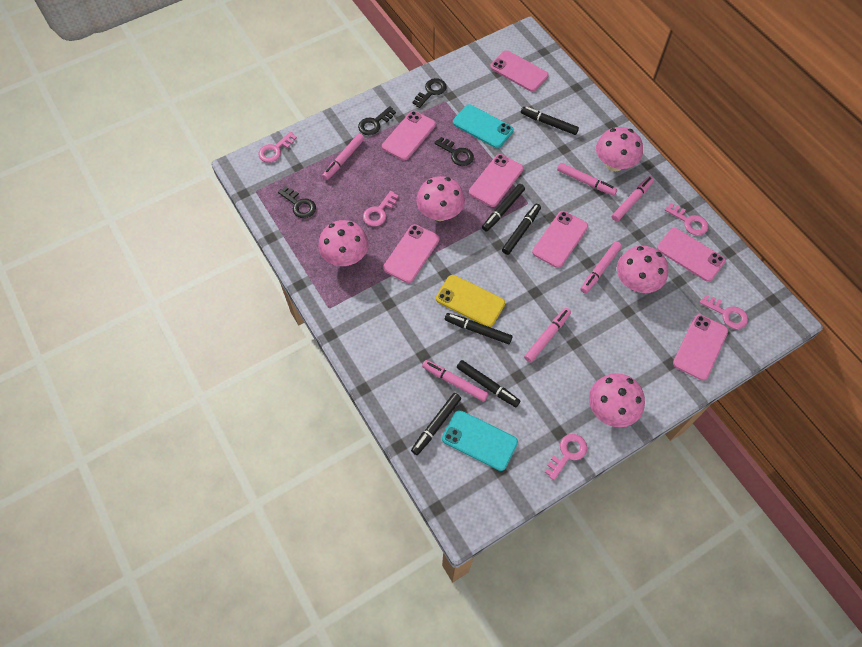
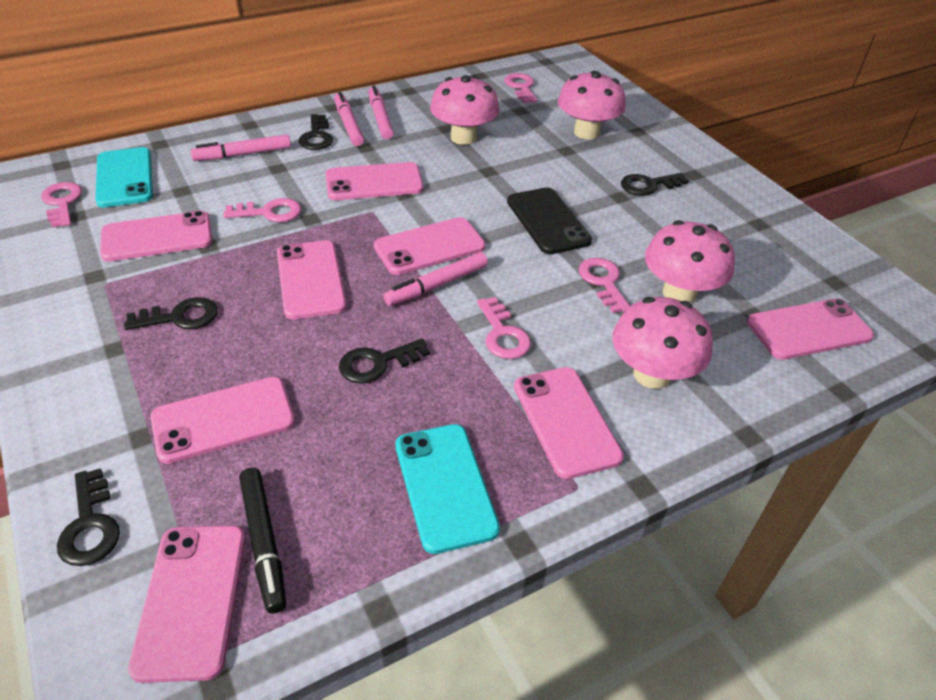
black key: 4 -> 5
black marker: 6 -> 1
black phone: 0 -> 1
pink marker: 6 -> 4
pink mushroom: 5 -> 4
pink phone: 7 -> 8
yellow phone: 1 -> 0

